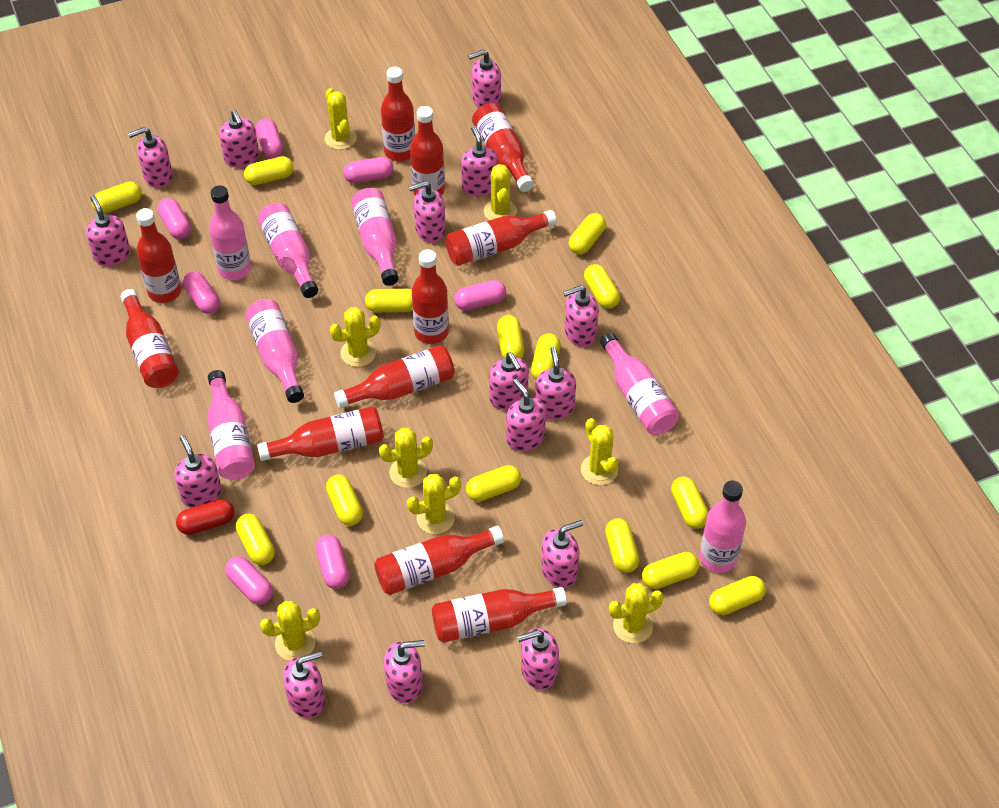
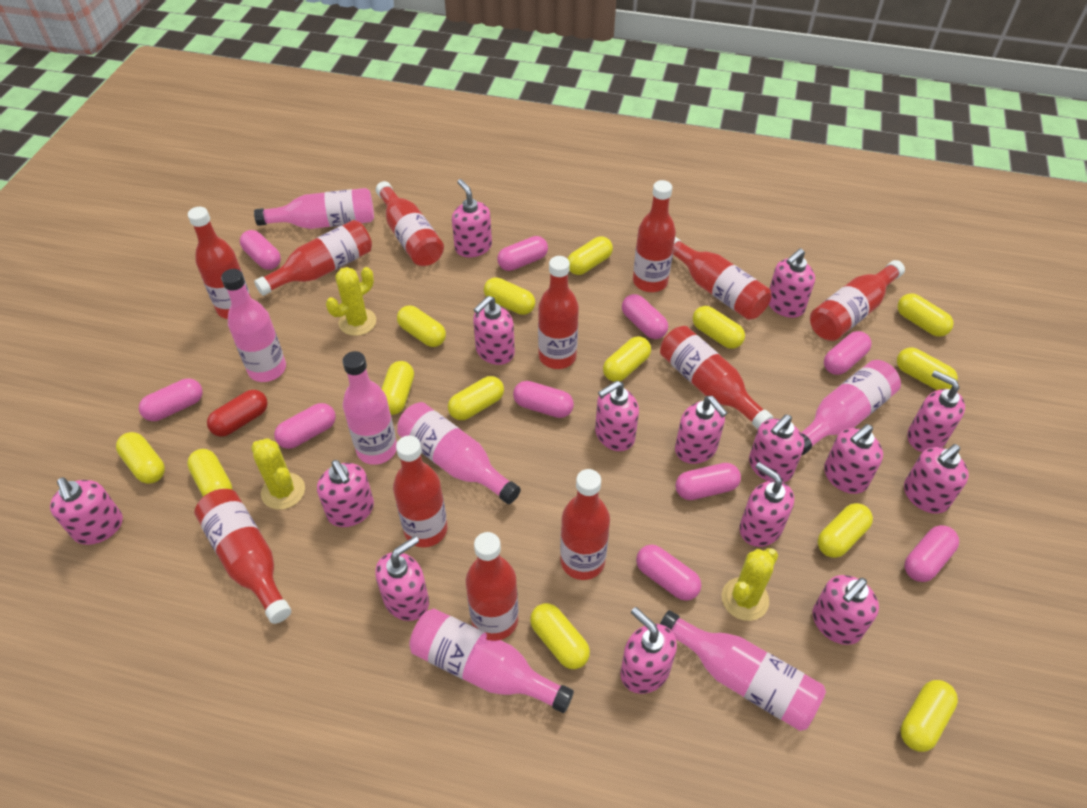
pink capsule: 7 -> 10
red bottle: 11 -> 12
yellow cactus: 8 -> 3

